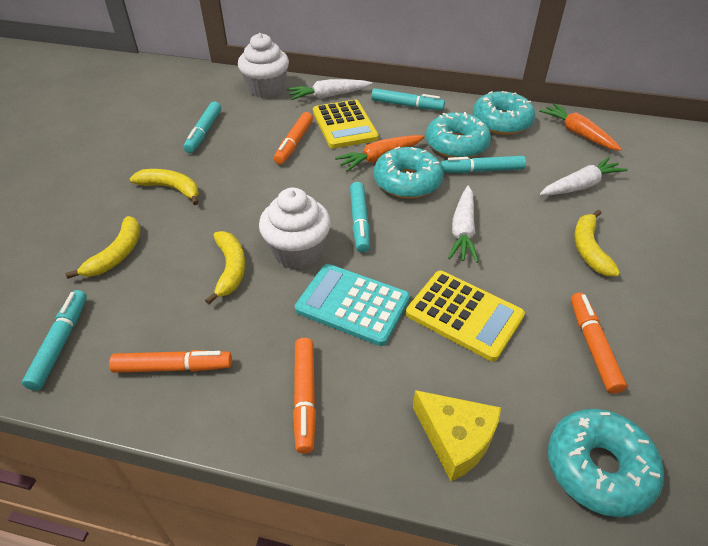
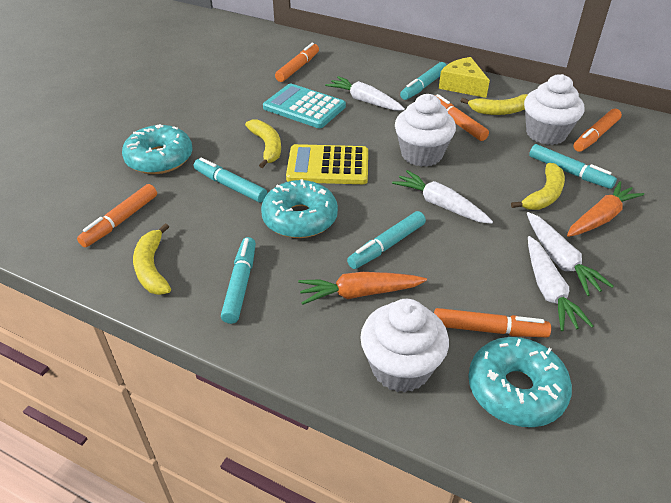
orange marker: 4 -> 5
turquoise donut: 4 -> 3
white carrot: 3 -> 4
white cupcake: 2 -> 3
yellow calculator: 2 -> 1

